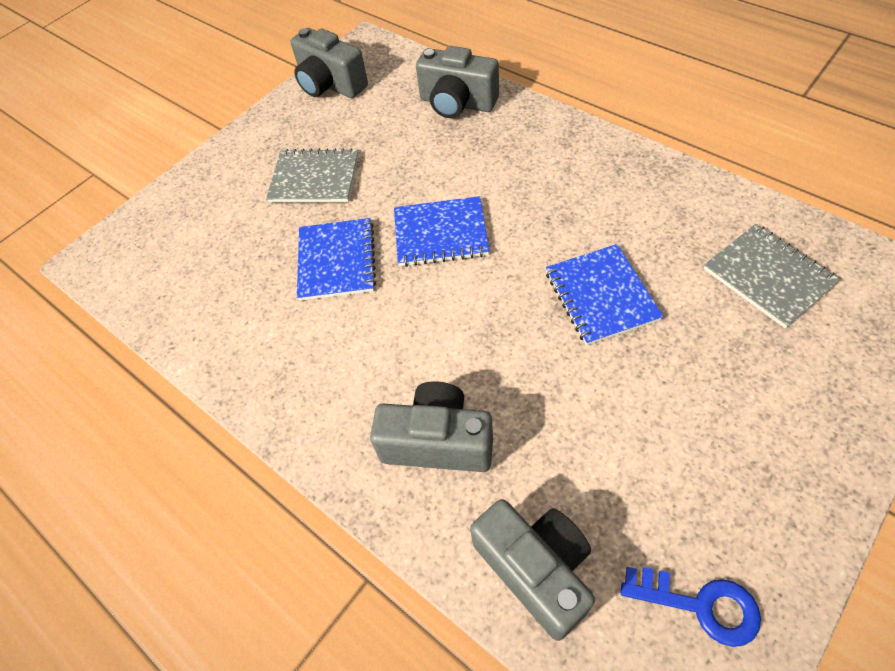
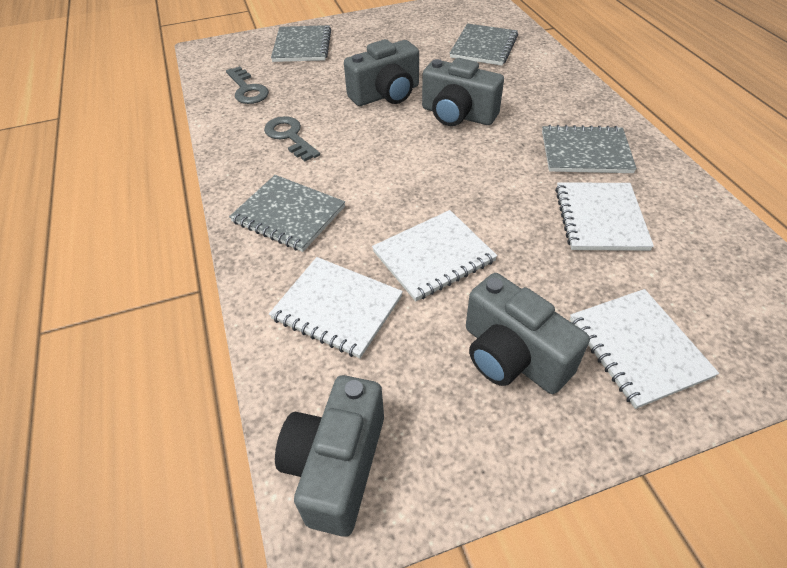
blue key: 1 -> 0
blue notebook: 3 -> 0
grey key: 0 -> 2
grey notebook: 2 -> 4
white notebook: 0 -> 4

